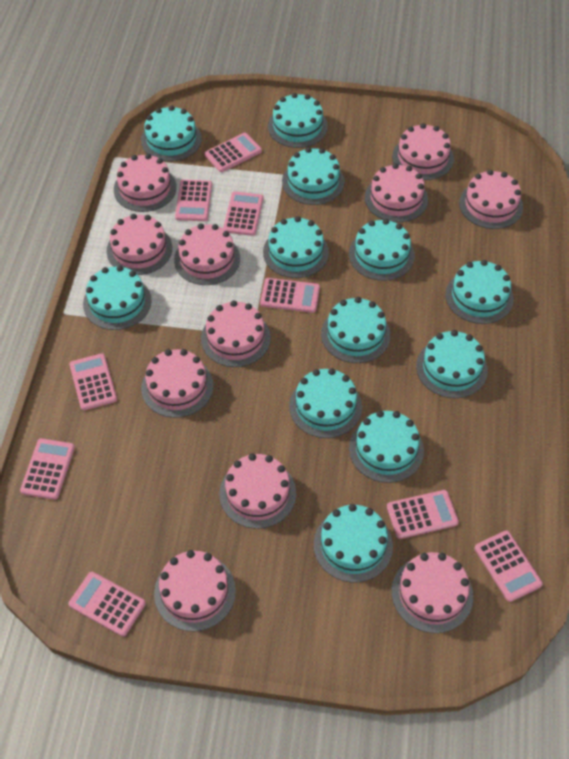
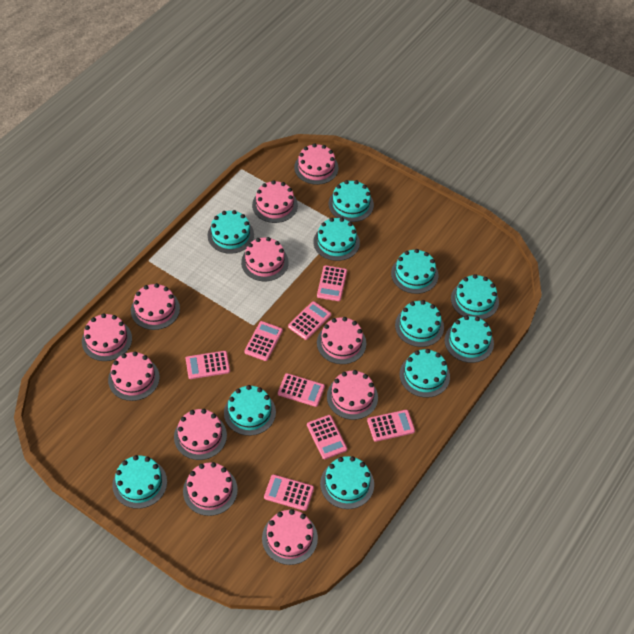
pink calculator: 9 -> 8
turquoise cake: 12 -> 11

